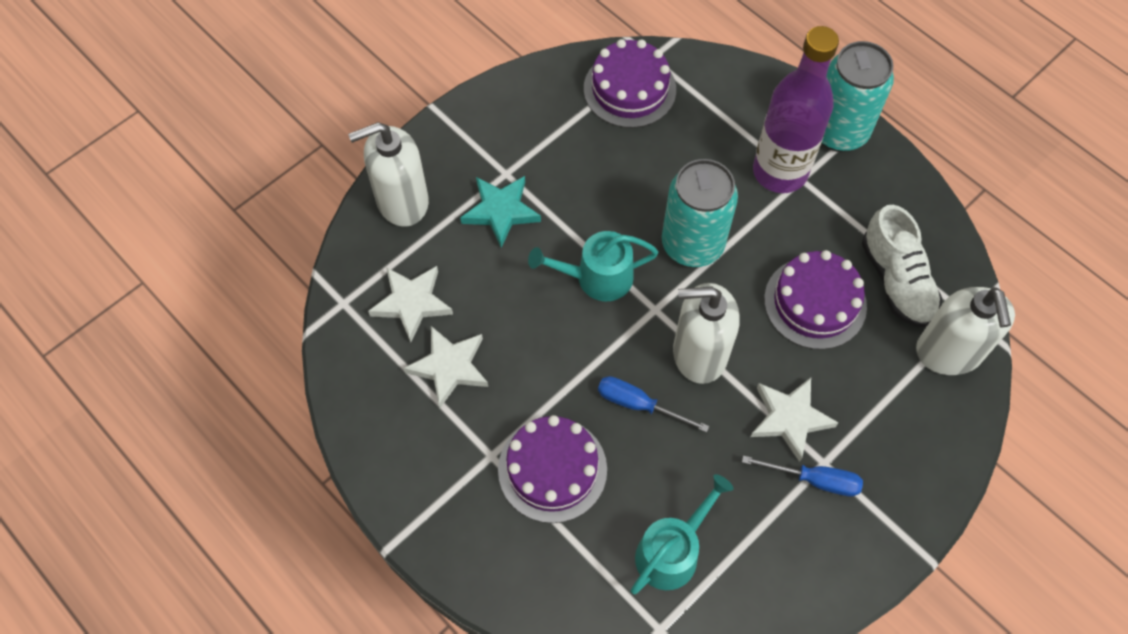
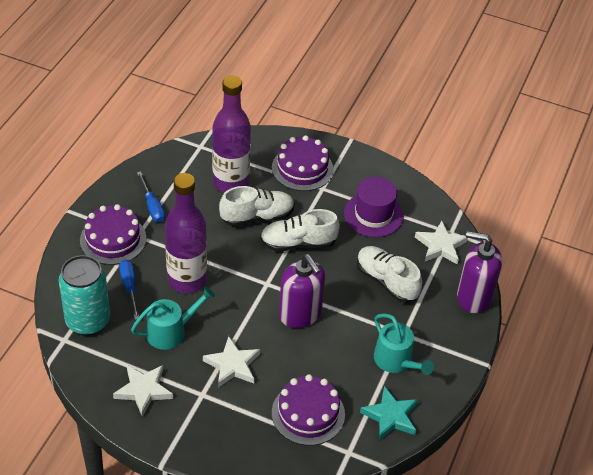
purple bottle: 1 -> 2
purple hat: 0 -> 1
purple soap dispenser: 0 -> 2
turquoise can: 2 -> 1
white shoe: 1 -> 3
white soap dispenser: 3 -> 0

